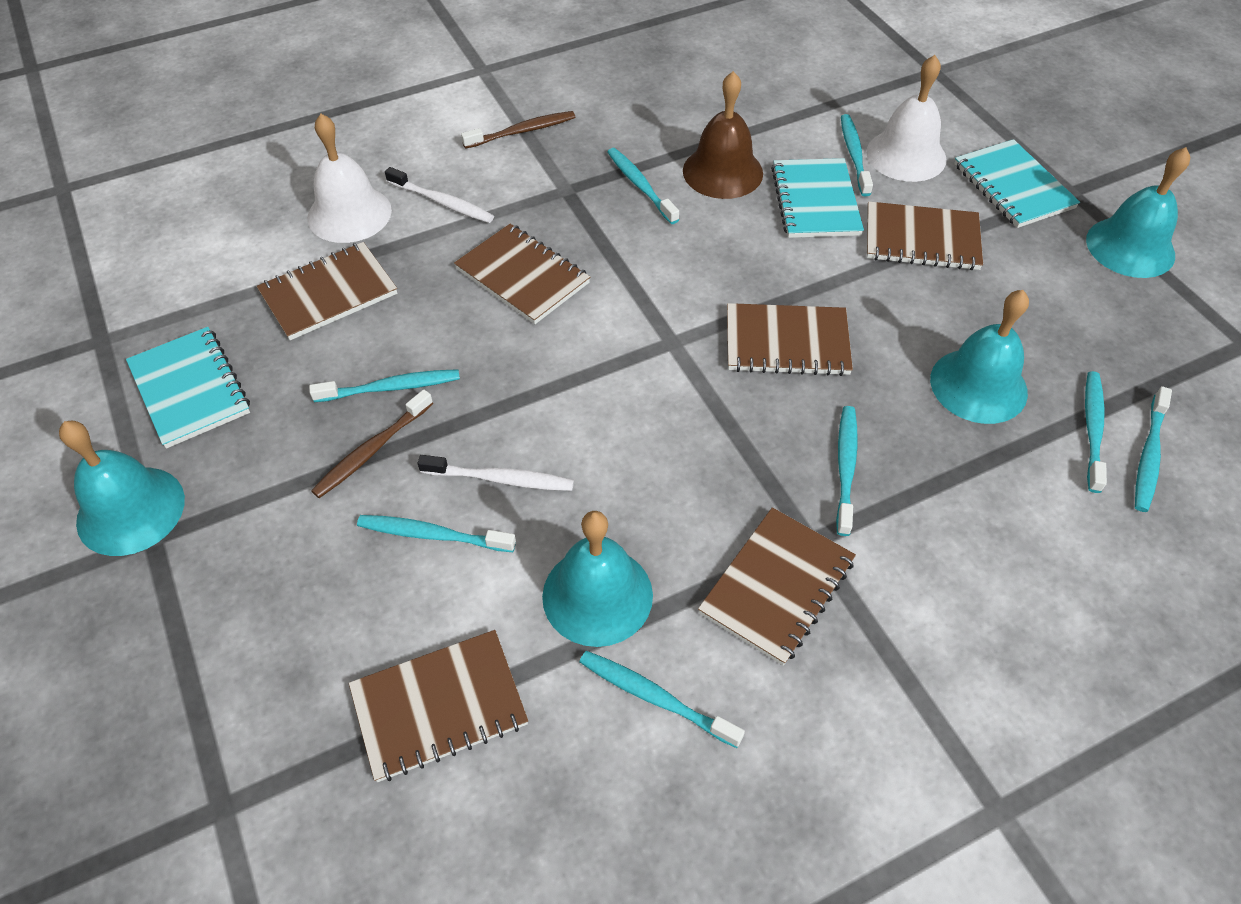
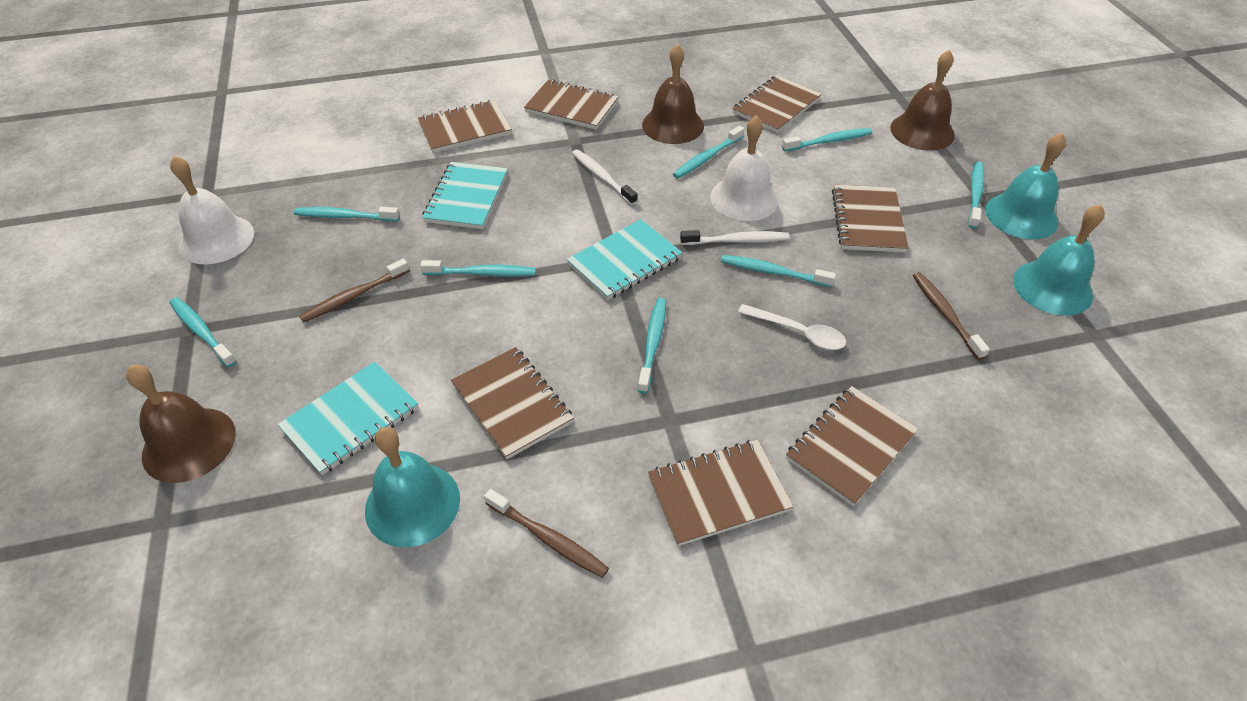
brown bell: 1 -> 3
brown notebook: 6 -> 7
brown toothbrush: 2 -> 3
turquoise bell: 4 -> 3
white spoon: 0 -> 1

